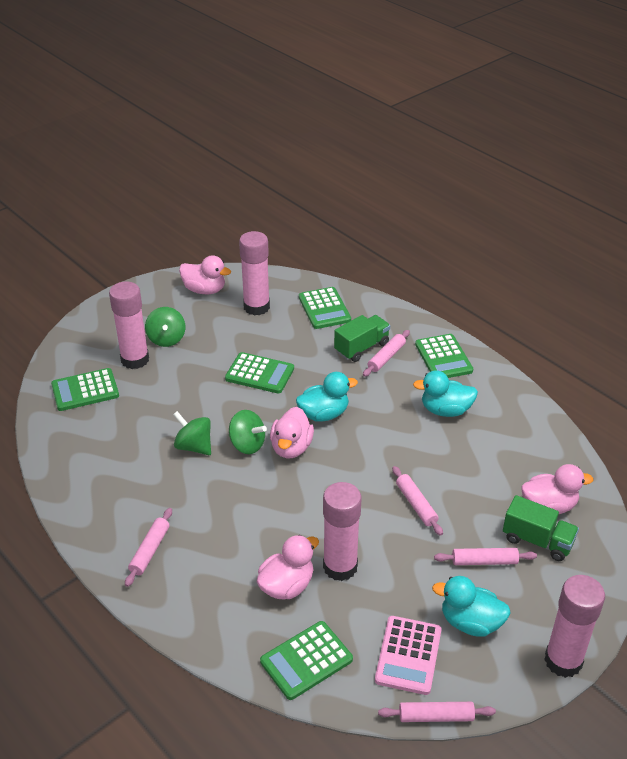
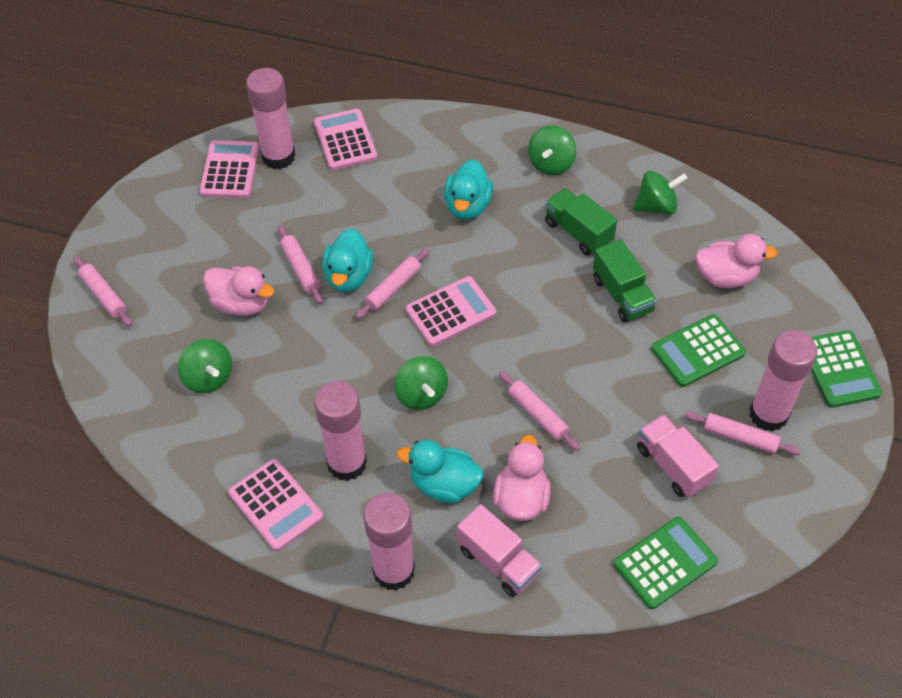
green calculator: 5 -> 3
green spinning top: 3 -> 4
pink calculator: 1 -> 4
pink duck: 4 -> 3
pink truck: 0 -> 2

